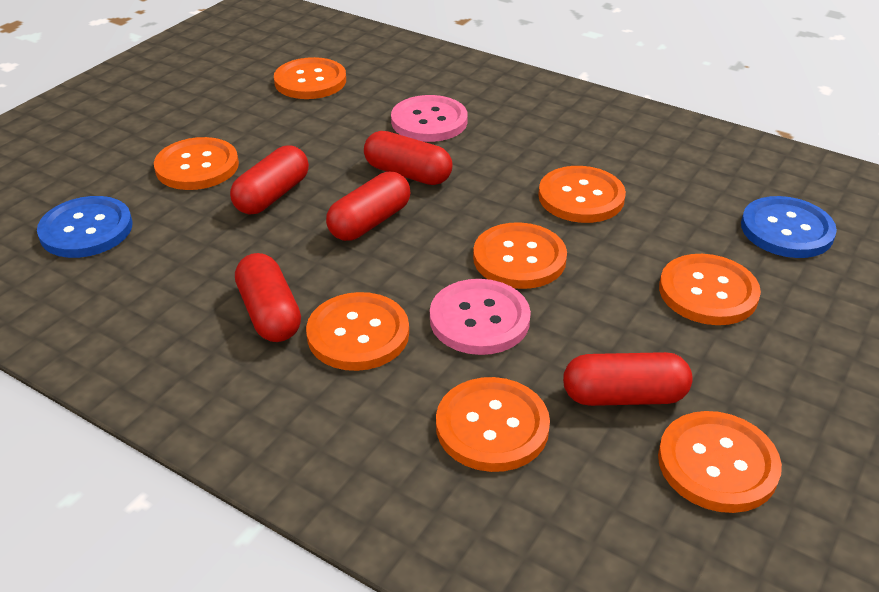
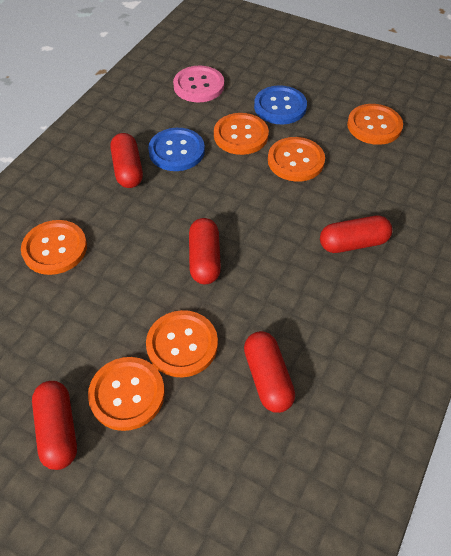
orange button: 8 -> 6
pink button: 2 -> 1

